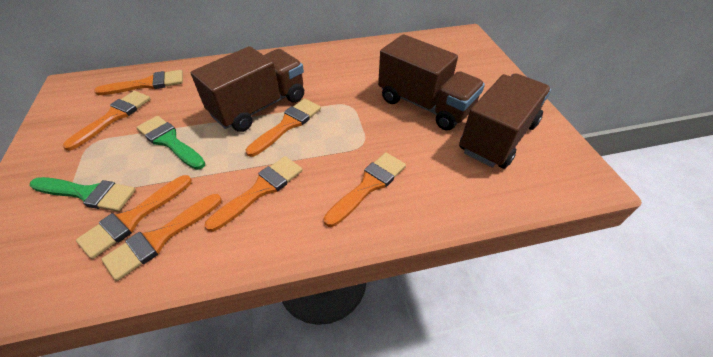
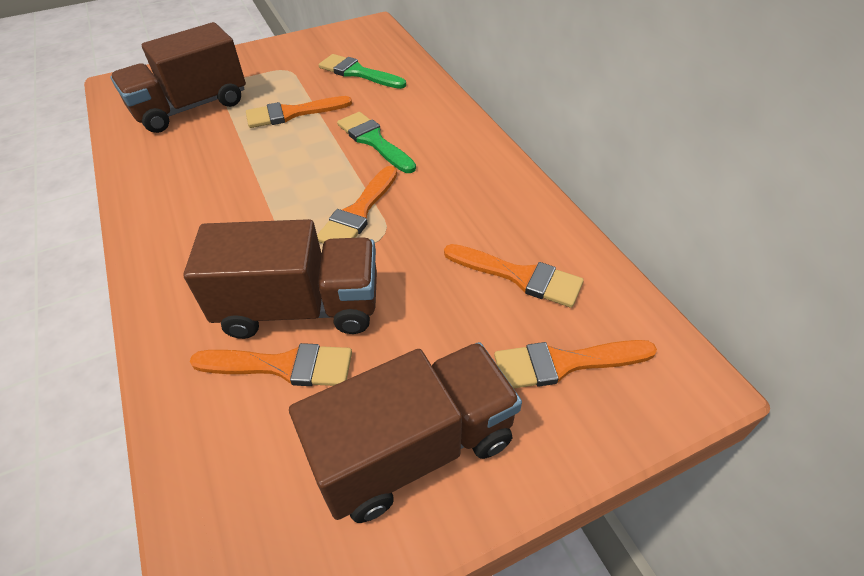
orange brush: 7 -> 5

